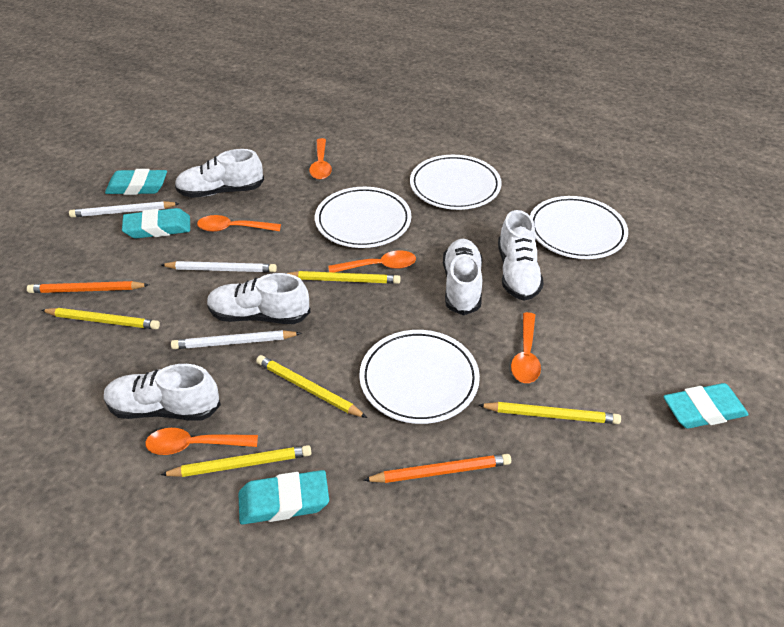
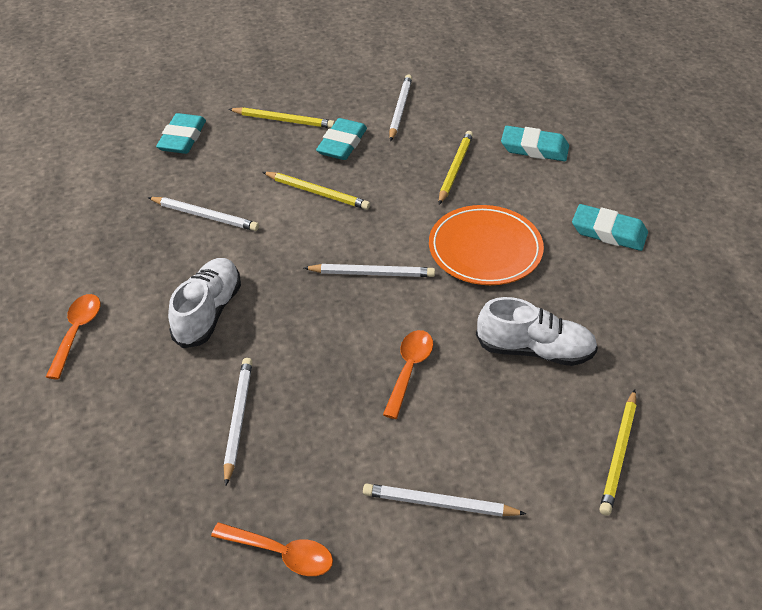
orange pencil: 2 -> 0
orange plate: 0 -> 1
orange spoon: 5 -> 3
white pencil: 3 -> 5
white plate: 4 -> 0
white shoe: 5 -> 2
yellow pencil: 5 -> 4

